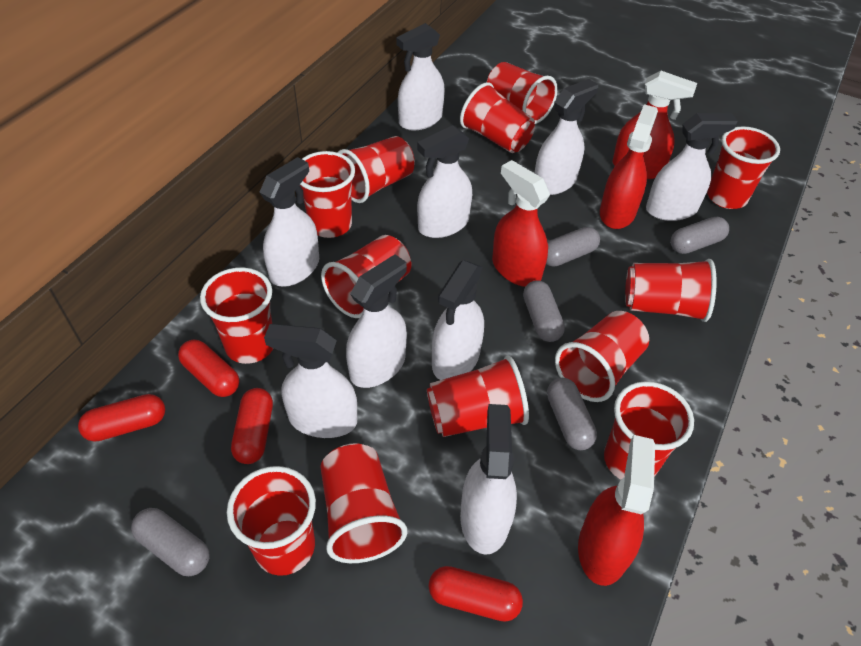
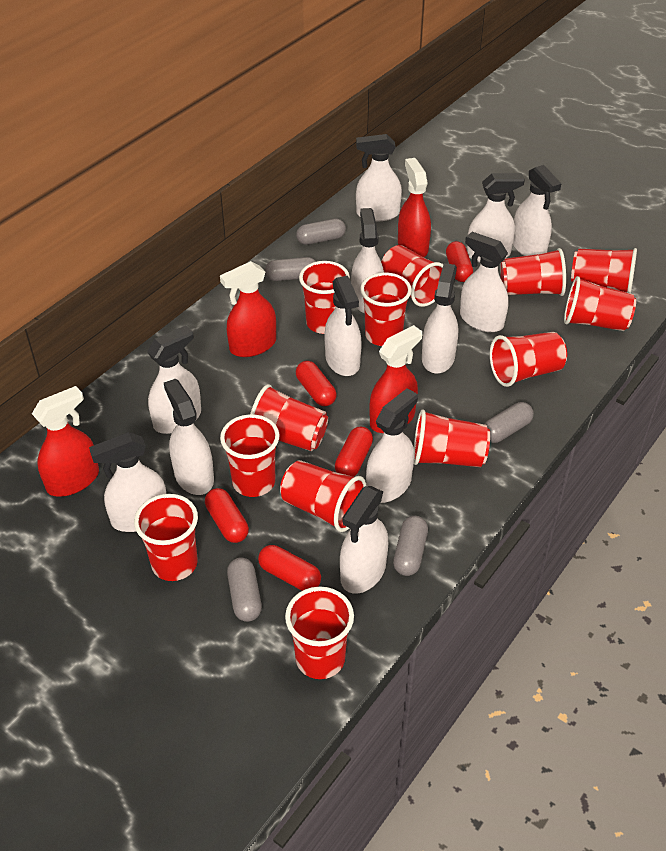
red capsule: 4 -> 5
white spray bottle: 9 -> 12

